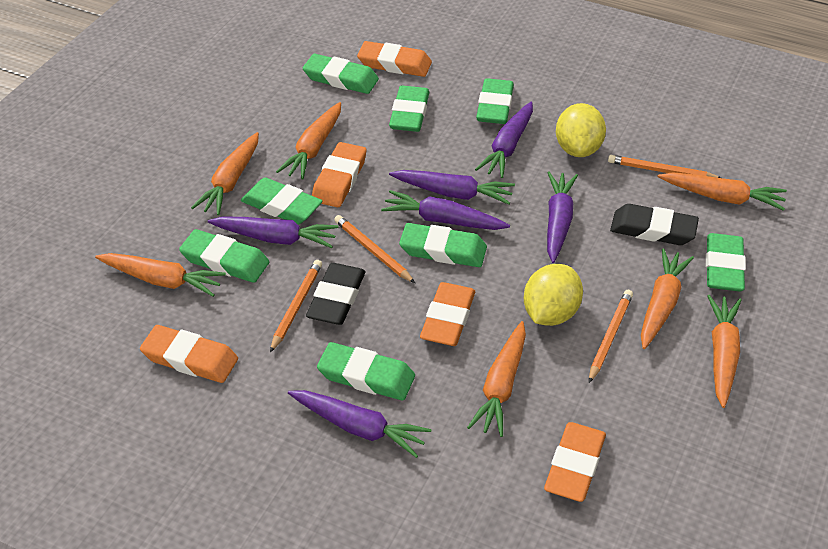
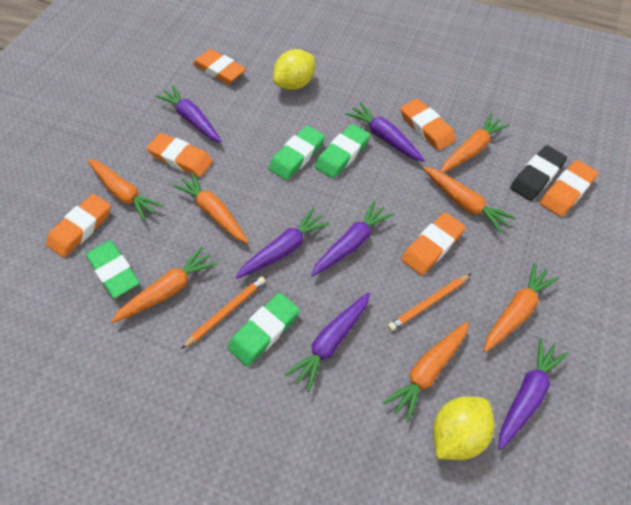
black eraser: 2 -> 1
green eraser: 8 -> 4
orange eraser: 5 -> 6
orange pencil: 4 -> 2

